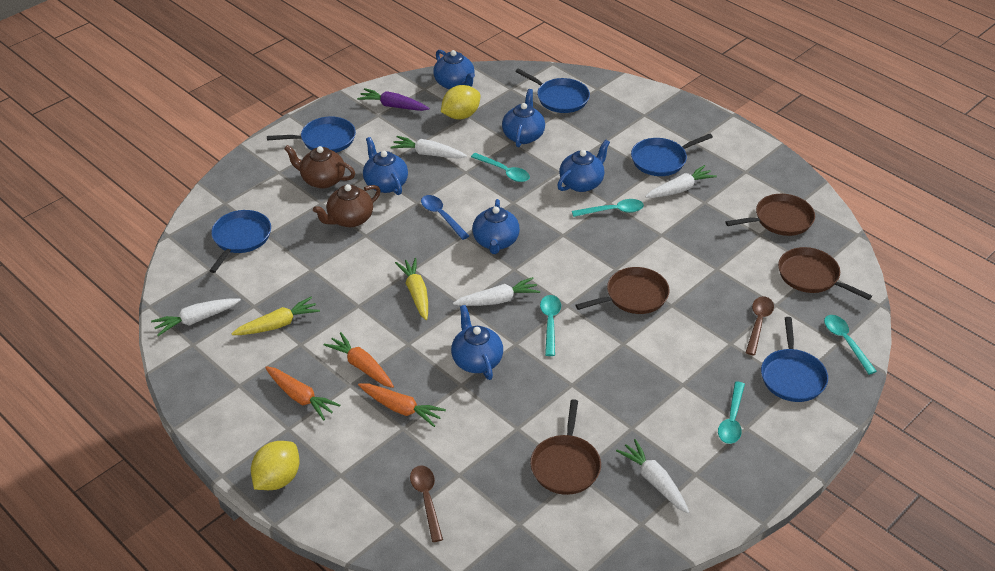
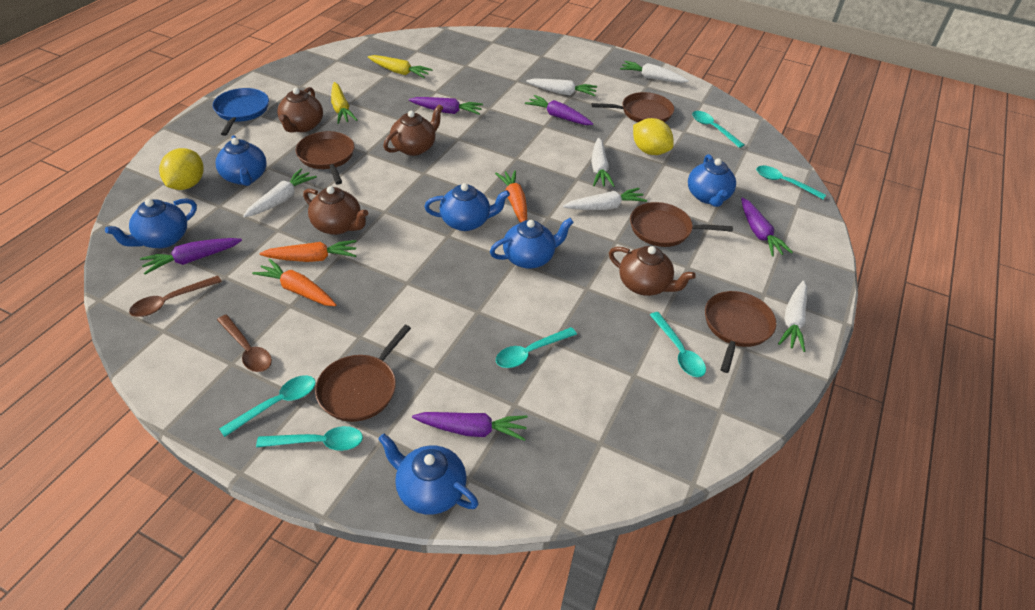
blue pan: 5 -> 1
blue spoon: 1 -> 0
brown pan: 4 -> 5
brown teapot: 2 -> 4
purple carrot: 1 -> 5
turquoise spoon: 5 -> 6
white carrot: 5 -> 6

